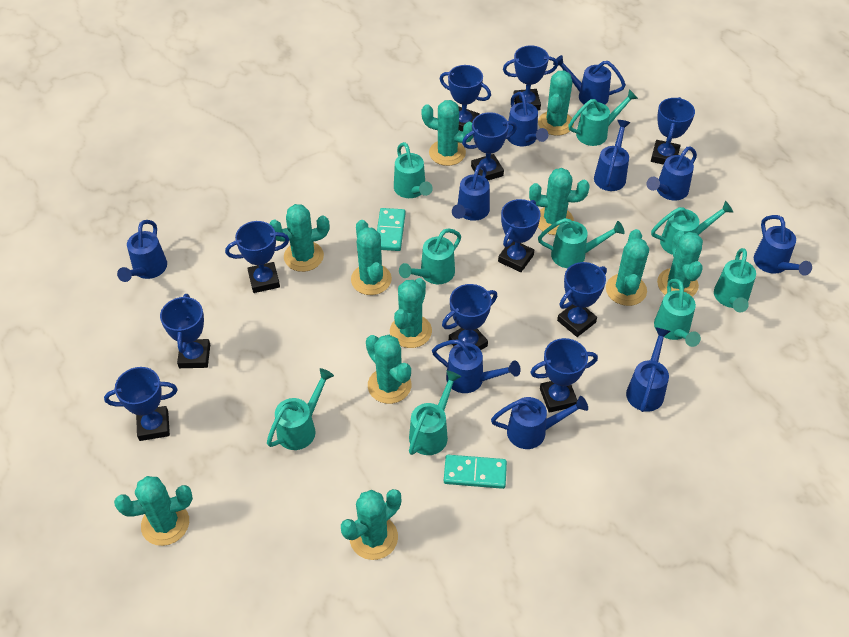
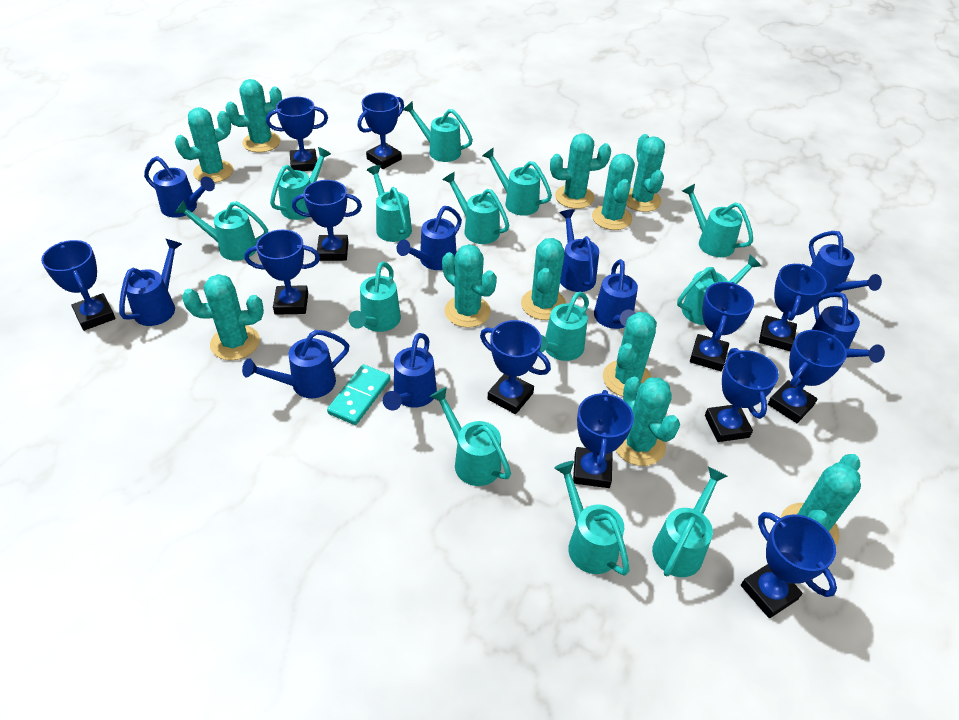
blue trophy: 11 -> 12
blue watering can: 10 -> 9
turquoise domino: 2 -> 1
turquoise watering can: 9 -> 13

